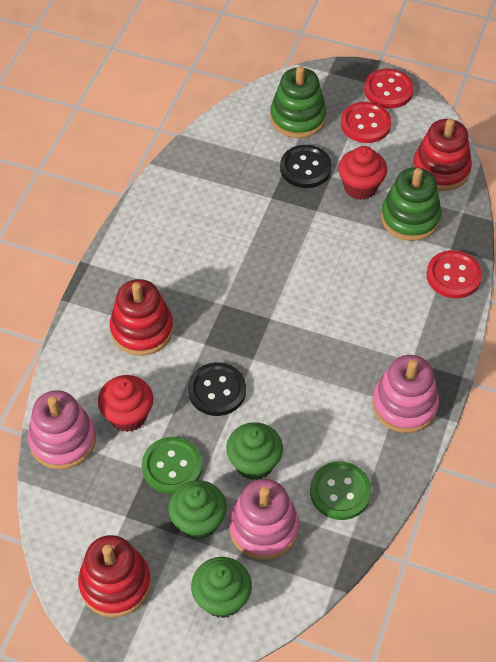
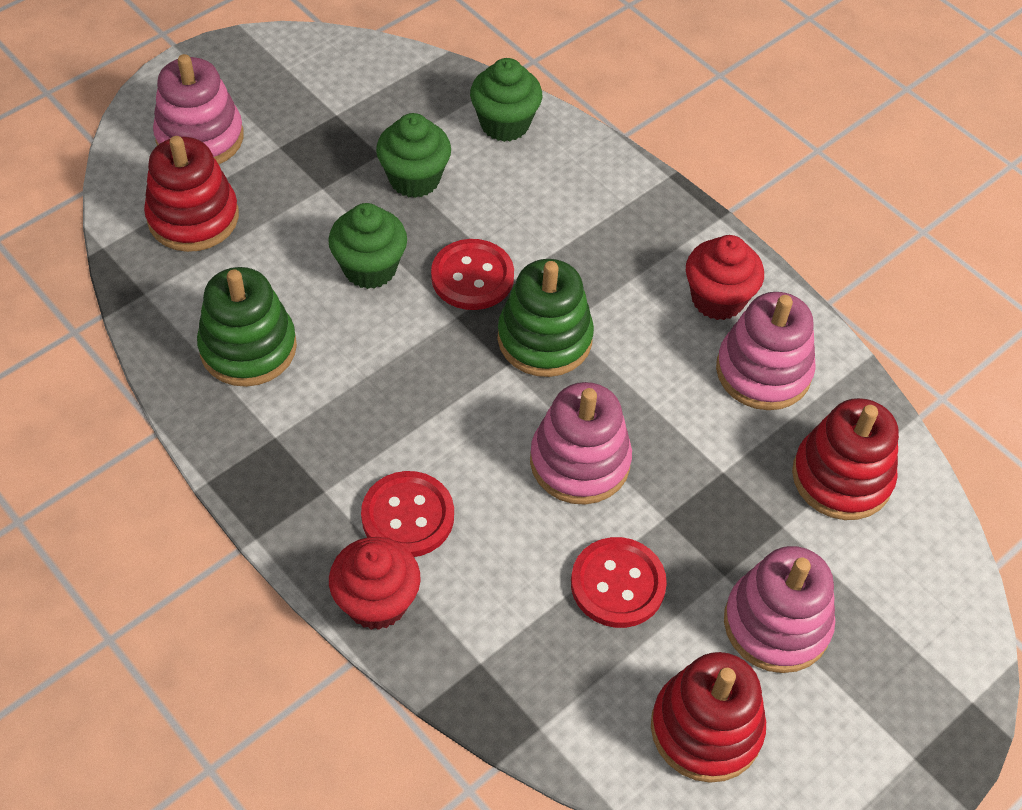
black button: 2 -> 0
green button: 2 -> 0
pink stacking toy: 3 -> 4

